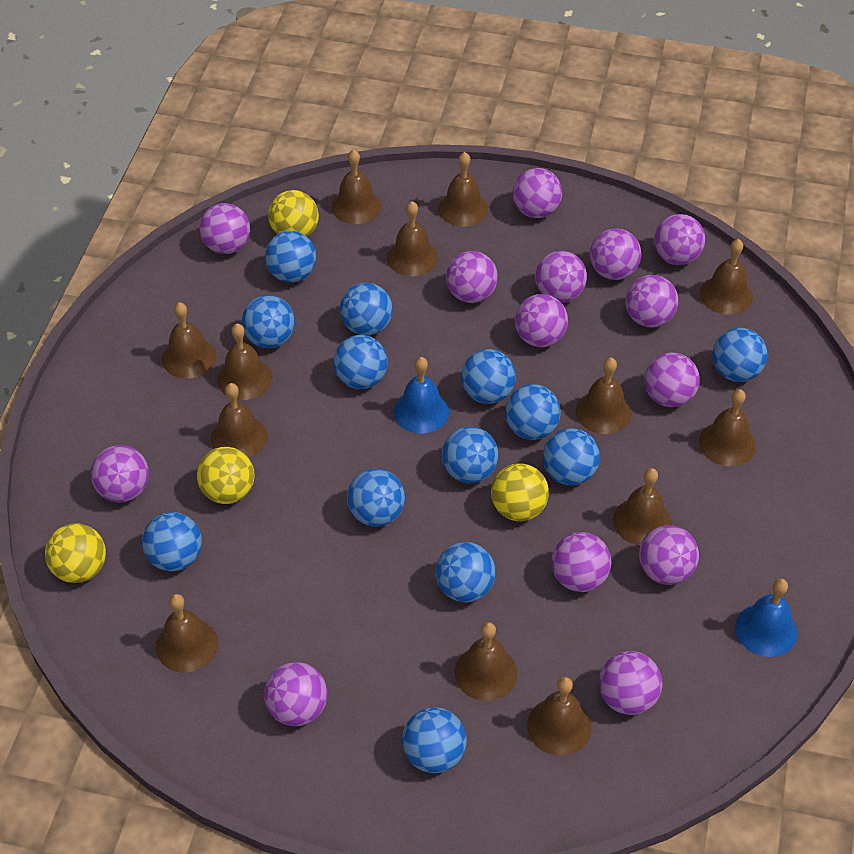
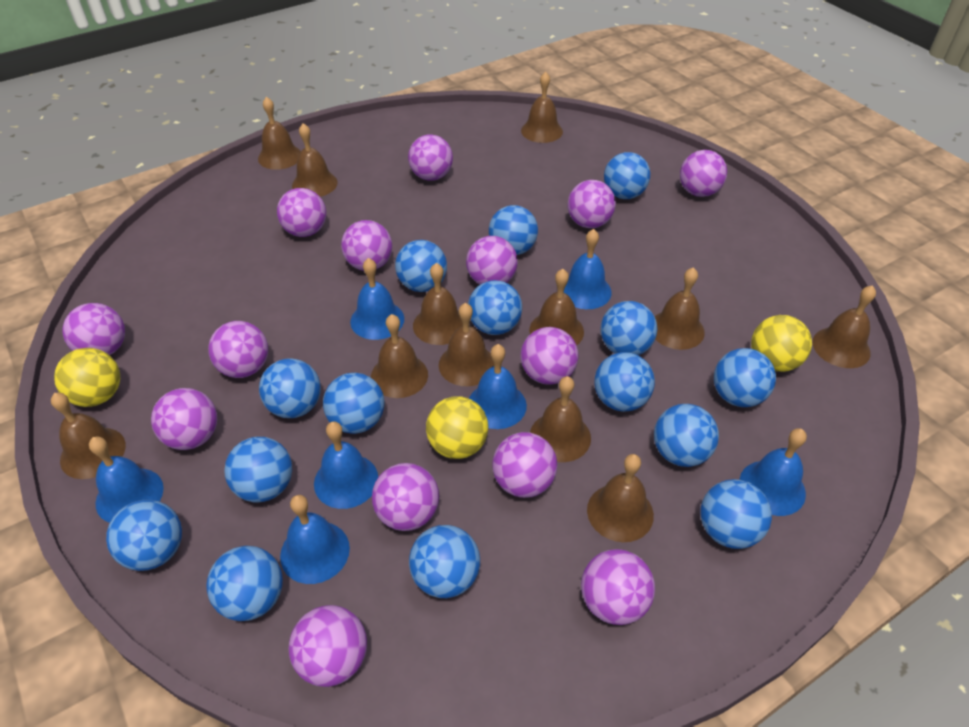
blue ball: 13 -> 15
blue bell: 2 -> 7
brown bell: 13 -> 12
yellow ball: 4 -> 3

